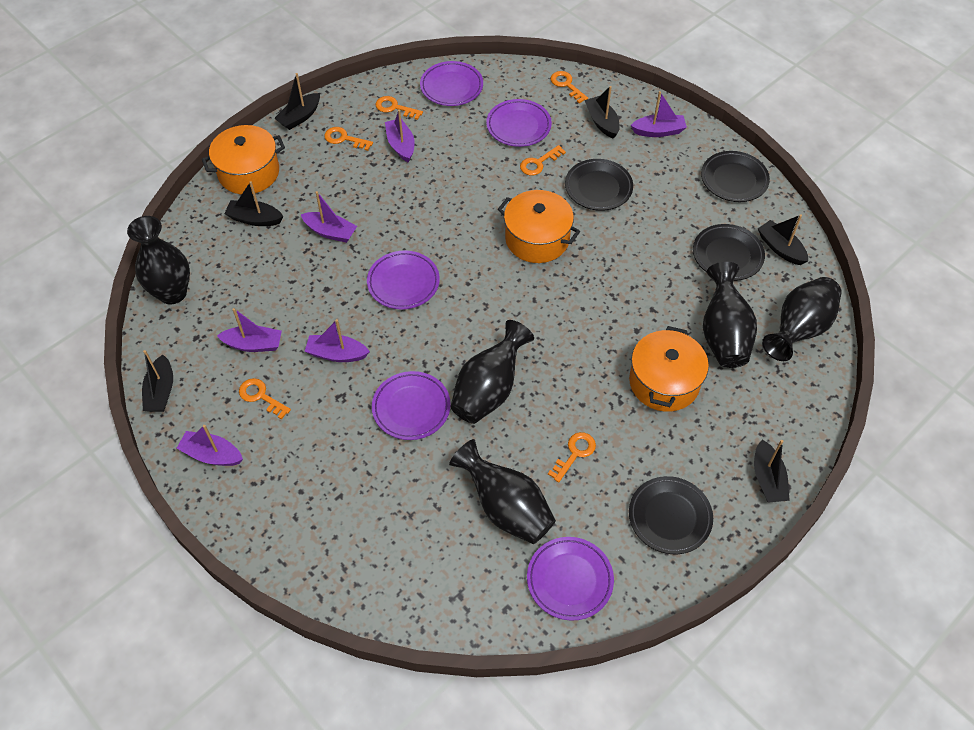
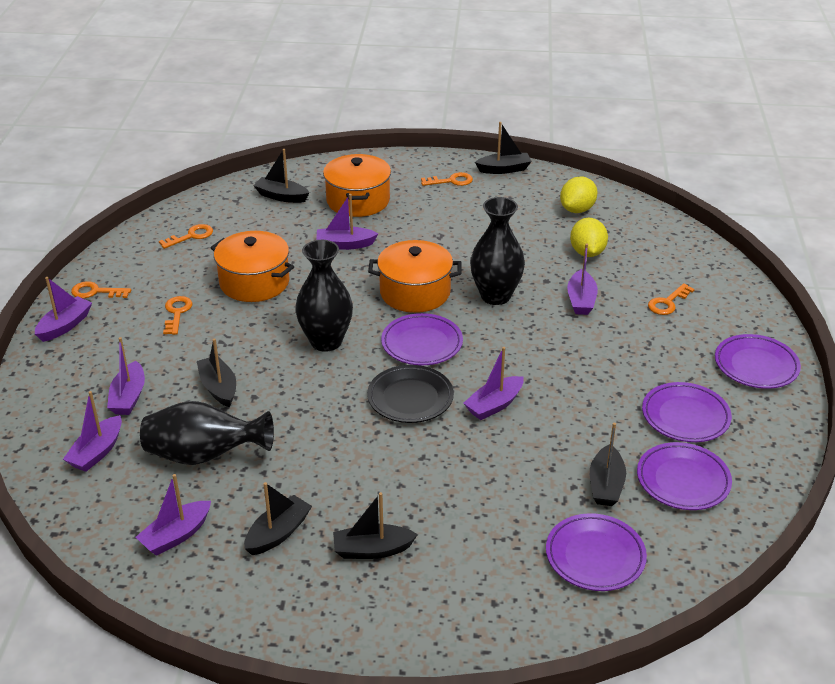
black plate: 4 -> 1
black vase: 5 -> 3
orange key: 6 -> 5
purple boat: 6 -> 7
yellow lemon: 0 -> 2

